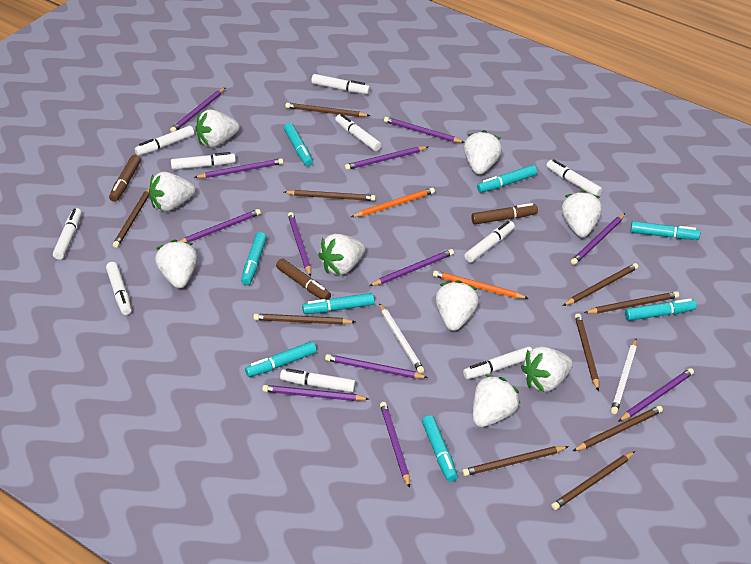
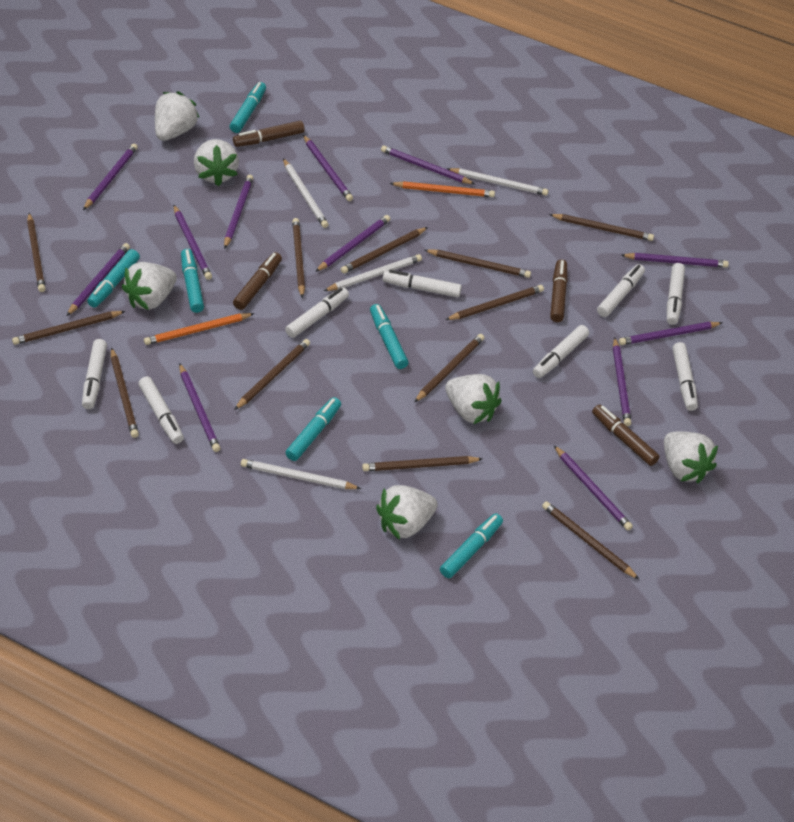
brown marker: 3 -> 4
brown pencil: 10 -> 12
turquoise marker: 8 -> 6
white marker: 10 -> 8
white pencil: 2 -> 4
white strawberry: 9 -> 6

